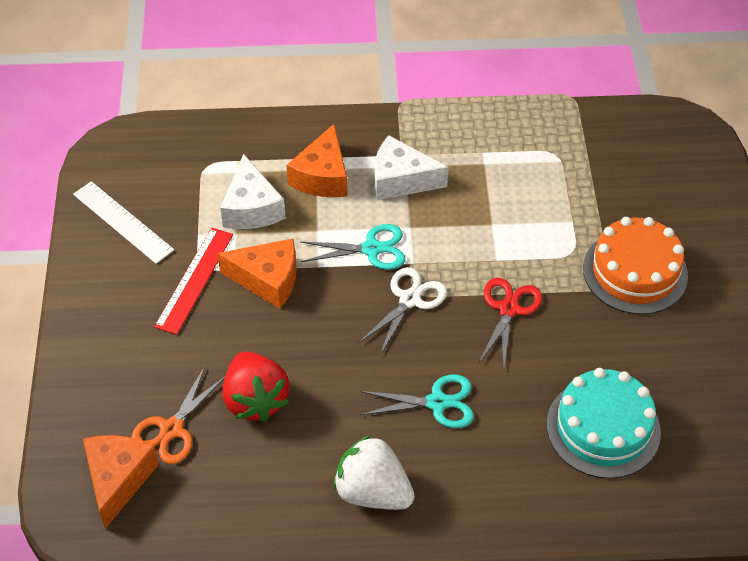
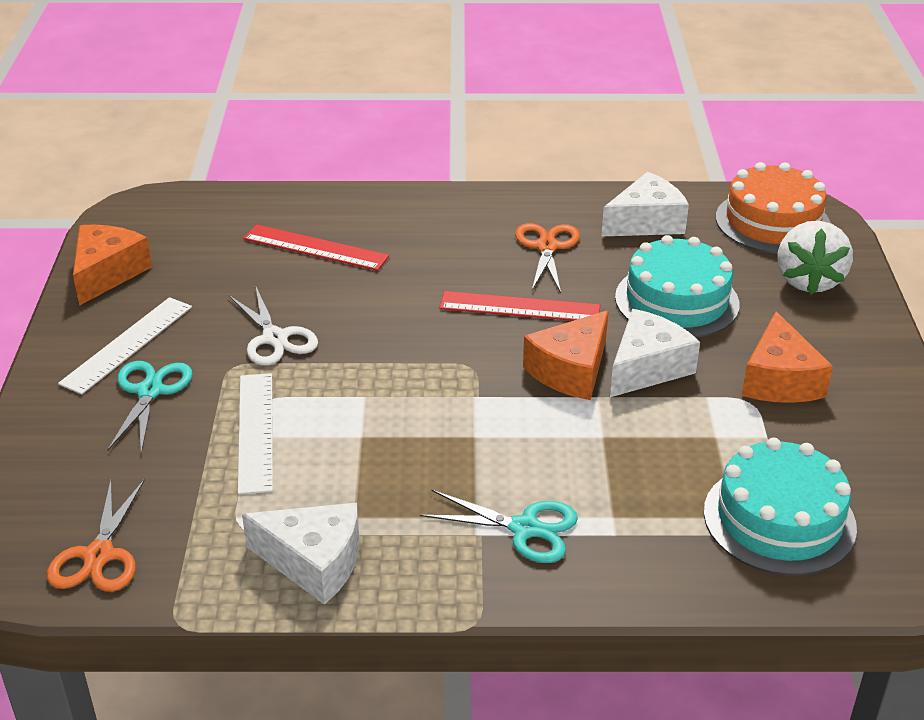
orange scissors: 1 -> 2
red ruler: 1 -> 2
red scissors: 1 -> 0
red strawberry: 1 -> 0
turquoise cake: 1 -> 2
white cheese: 2 -> 3
white ruler: 1 -> 2

